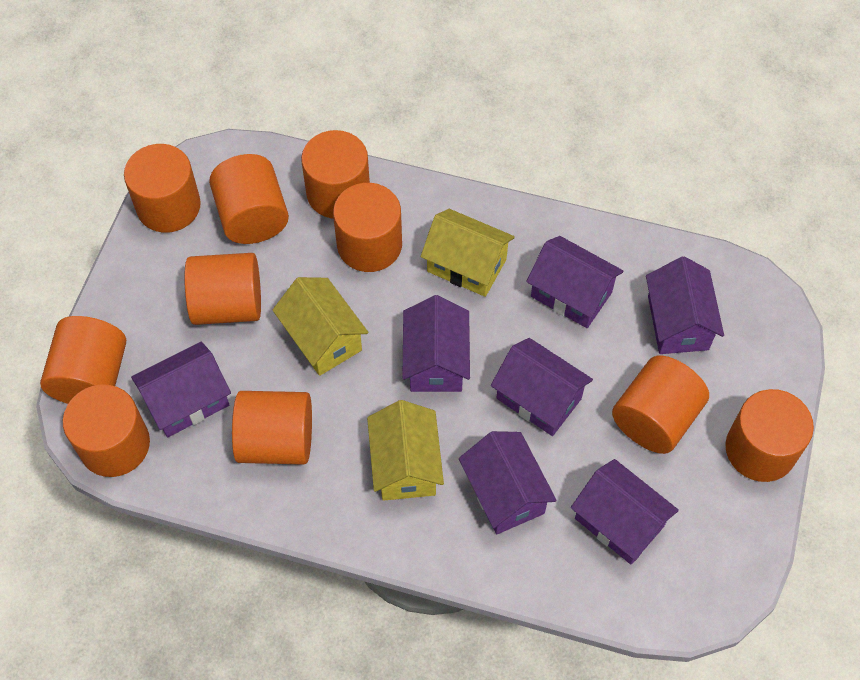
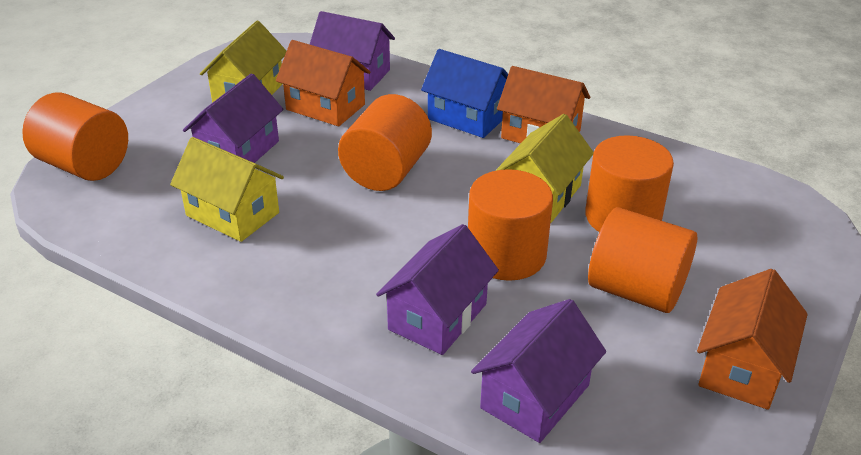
blue house: 0 -> 1
orange cylinder: 10 -> 5
orange house: 0 -> 3
purple house: 7 -> 4

